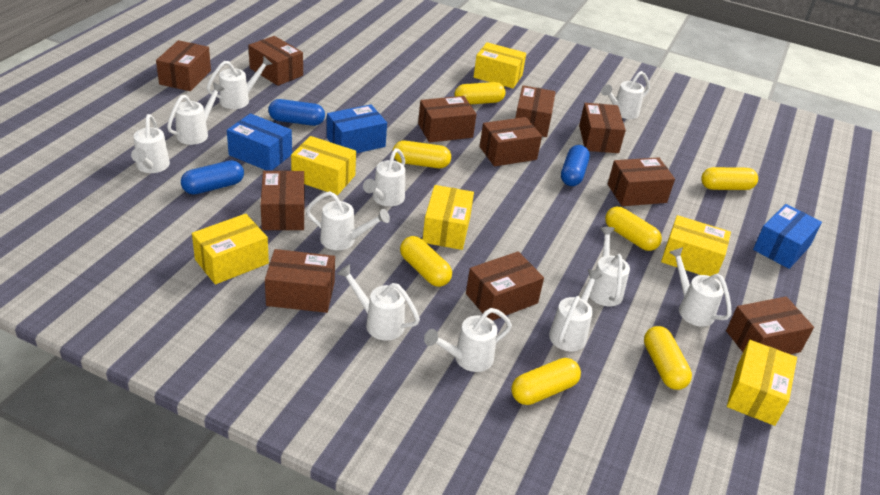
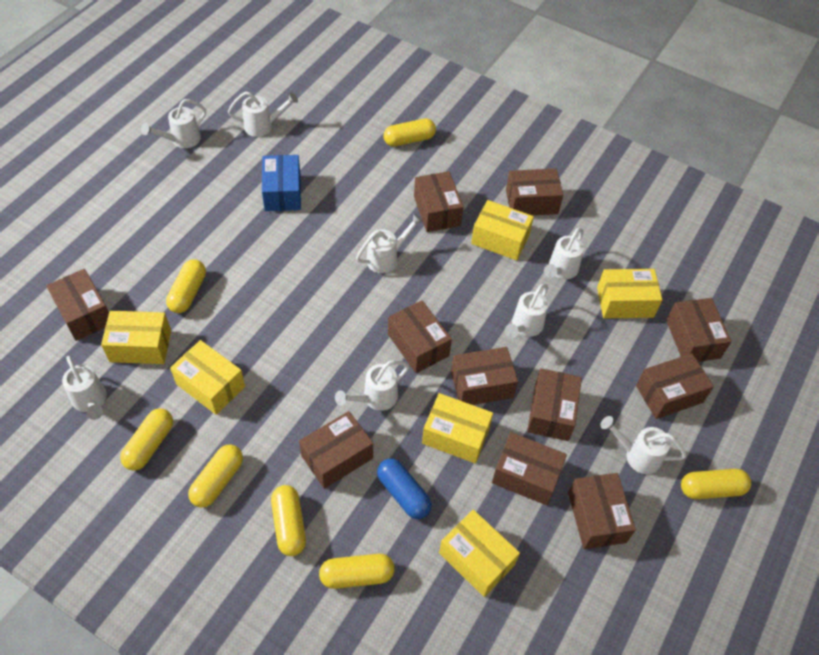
blue box: 3 -> 1
blue capsule: 3 -> 1
white watering can: 11 -> 8

